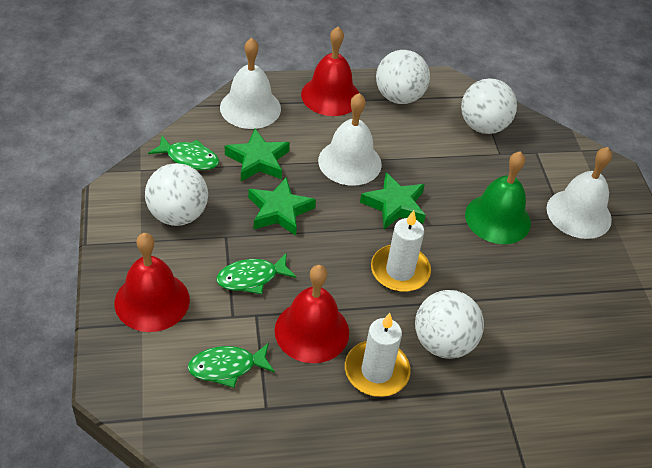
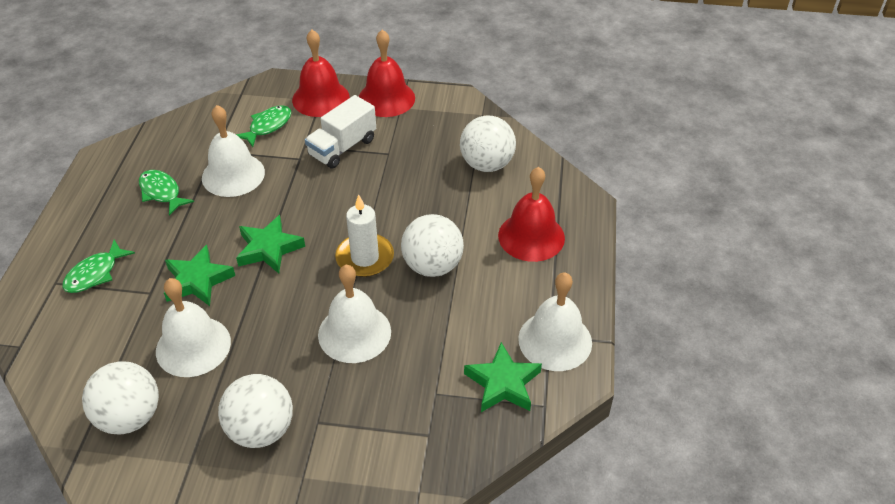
green bell: 1 -> 0
white bell: 3 -> 4
white candle: 2 -> 1
white truck: 0 -> 1

